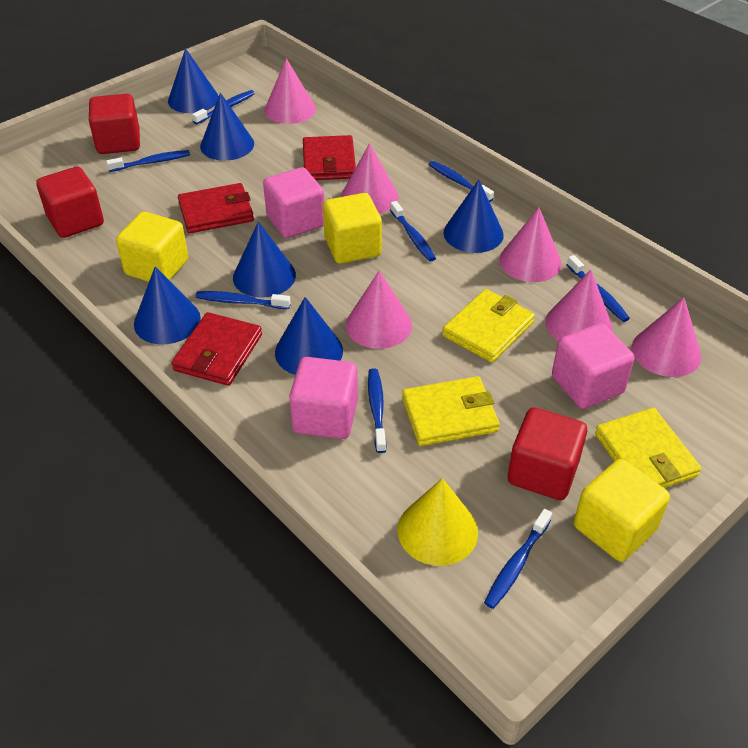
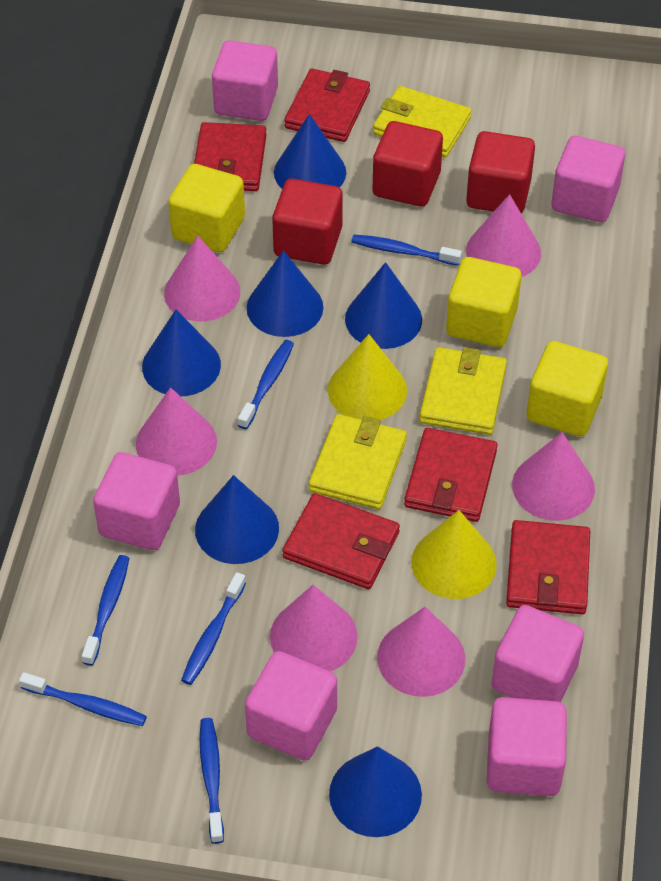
blue toothbrush: 8 -> 6
pink cube: 3 -> 6
red wallet: 3 -> 5
yellow cone: 1 -> 2

